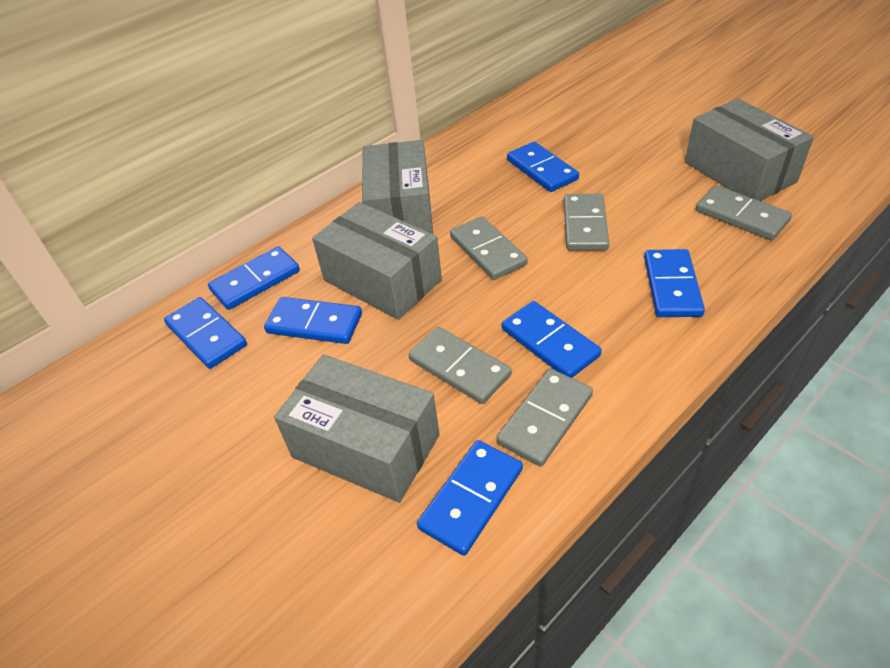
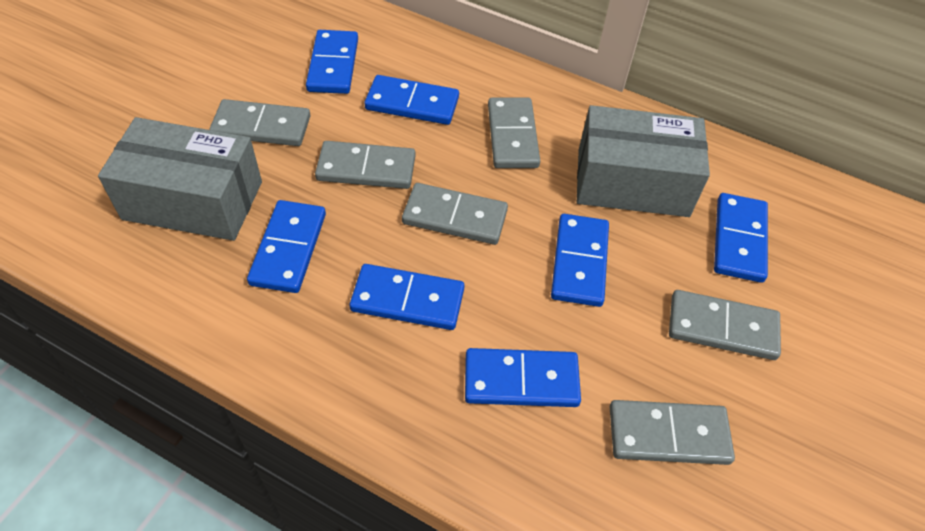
grey box: 4 -> 2
grey domino: 5 -> 6

